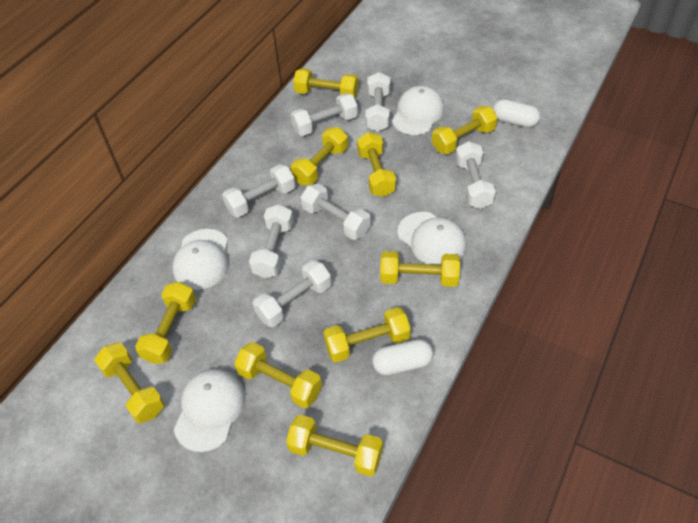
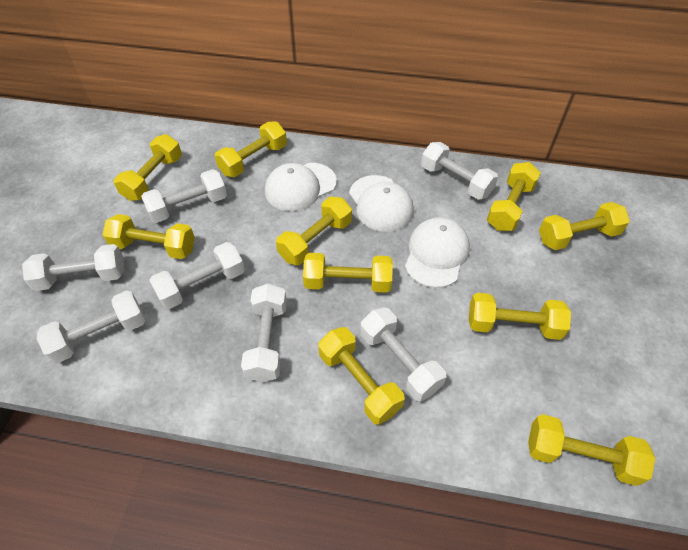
white cap: 4 -> 3
white capsule: 2 -> 0

